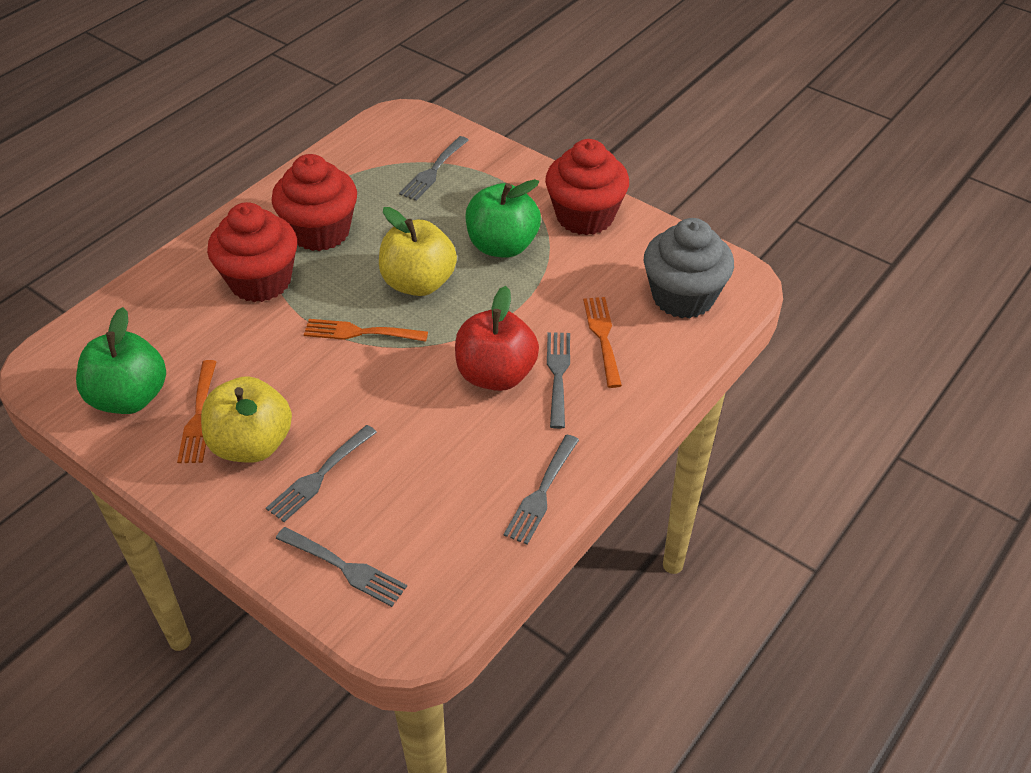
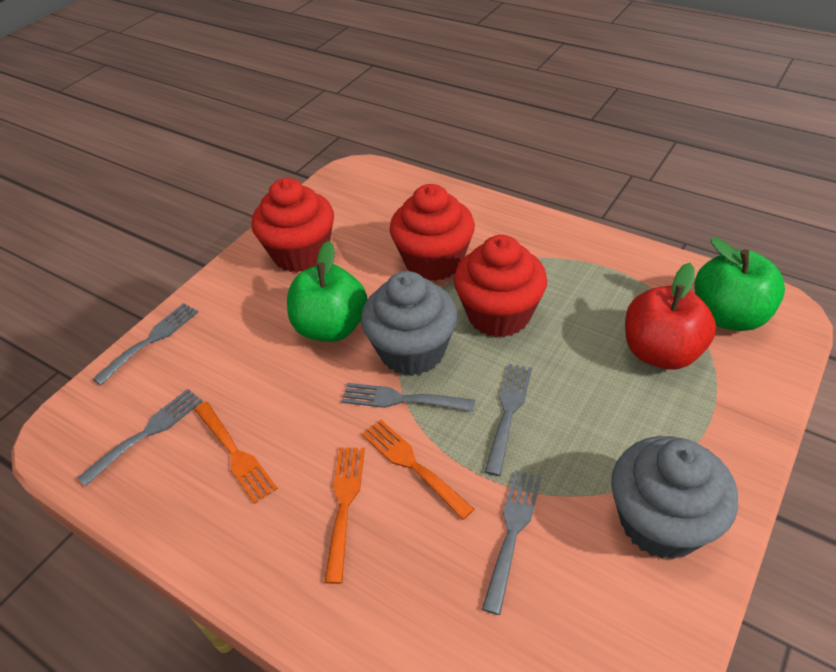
grey cupcake: 1 -> 2
yellow apple: 2 -> 0

